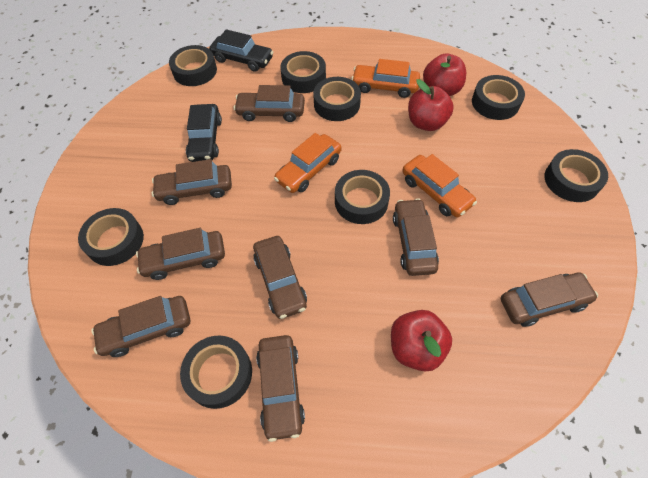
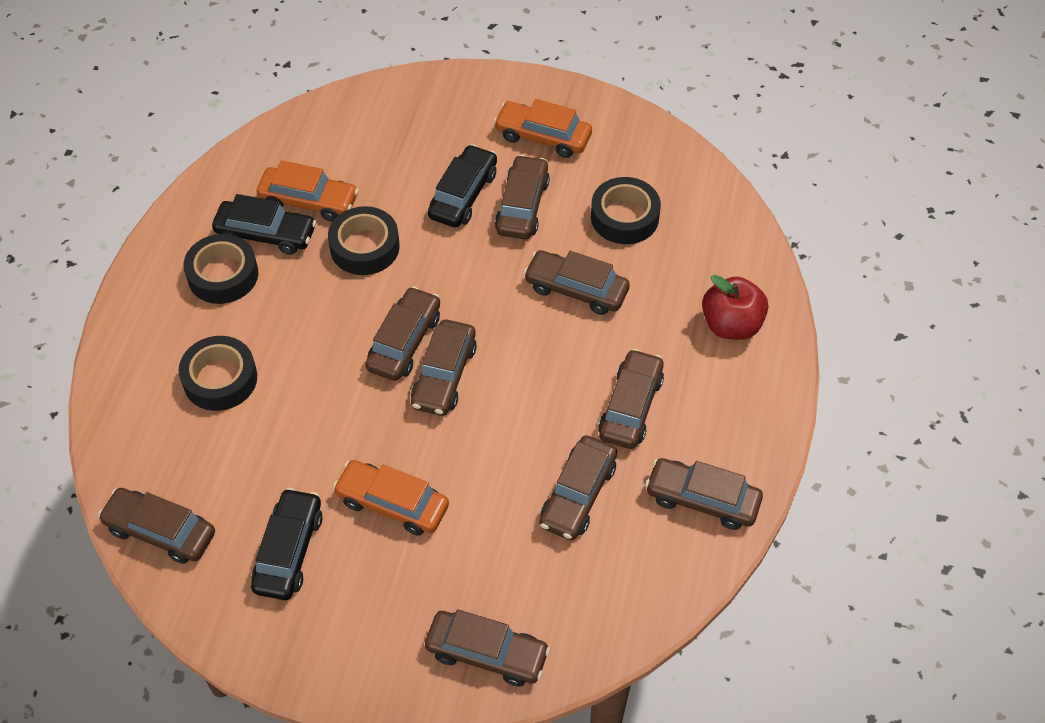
black car: 2 -> 3
black tape: 8 -> 4
brown car: 8 -> 9
red apple: 3 -> 1

